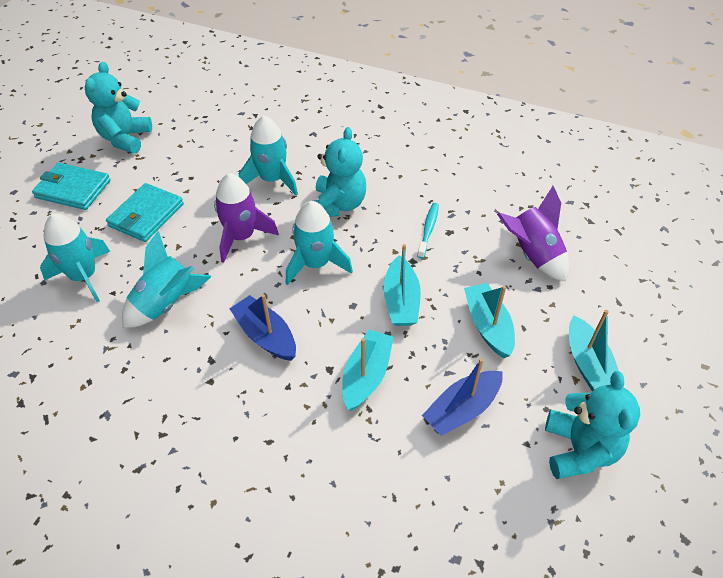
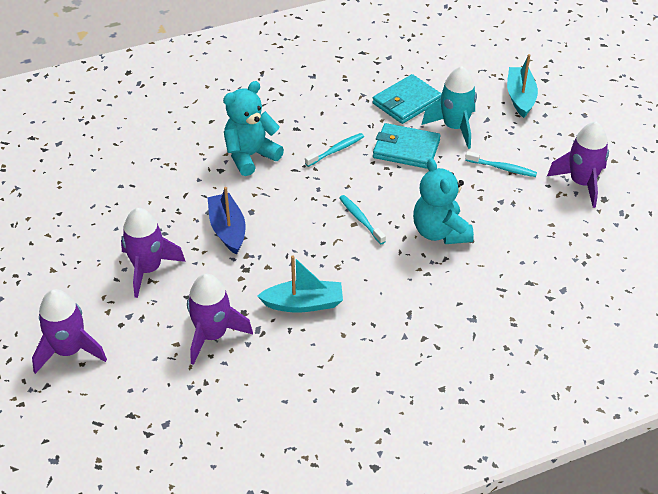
blue boat: 2 -> 1
purple rocket: 2 -> 4
turquoise boat: 4 -> 2
turquoise rocket: 4 -> 1
turquoise teddy bear: 3 -> 2
turquoise toothbrush: 1 -> 3

